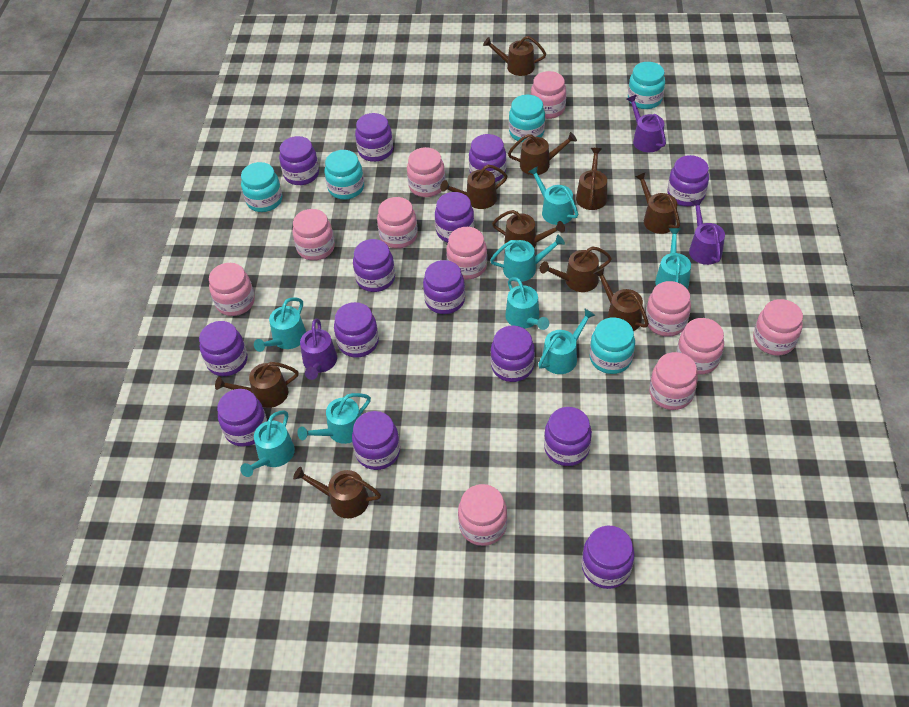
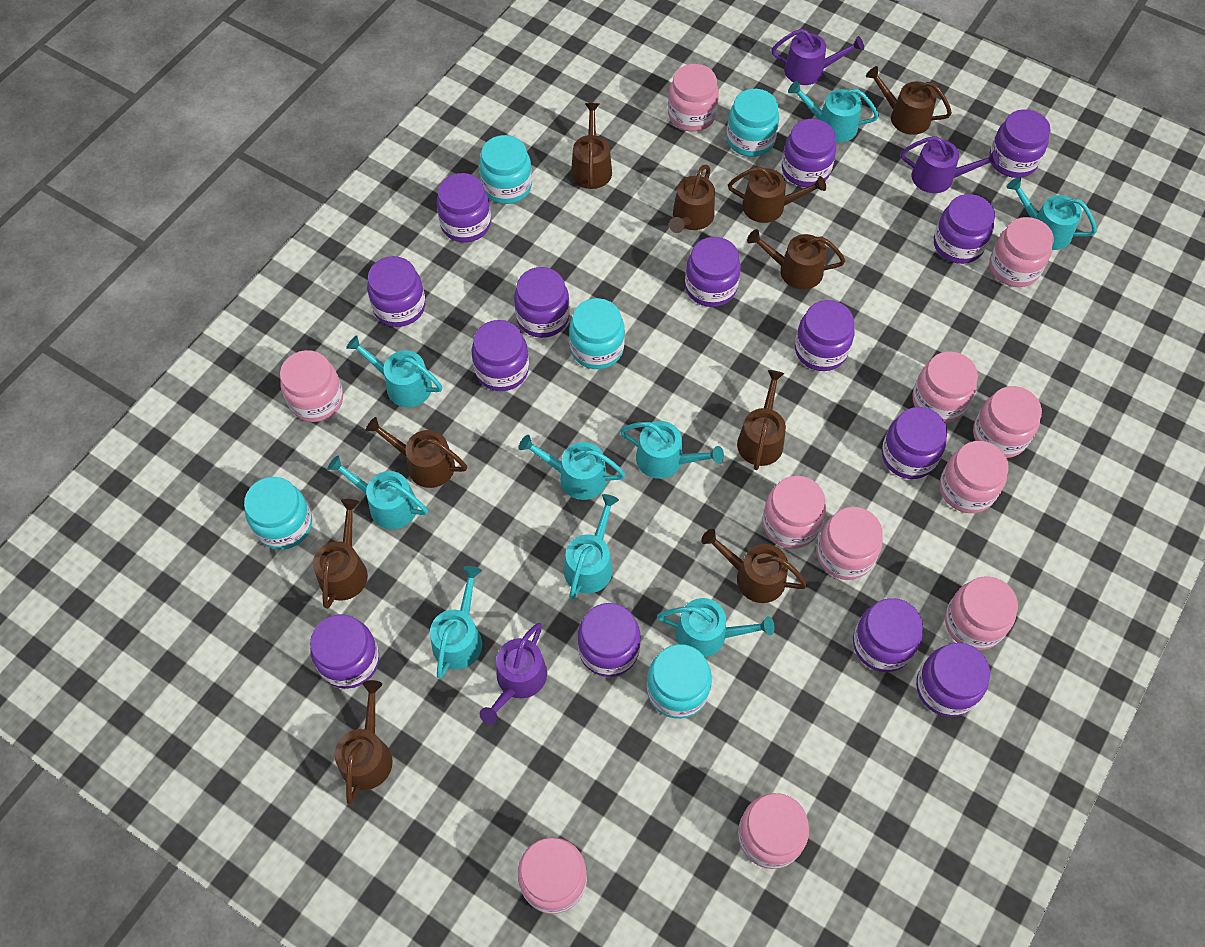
turquoise watering can: 8 -> 9

